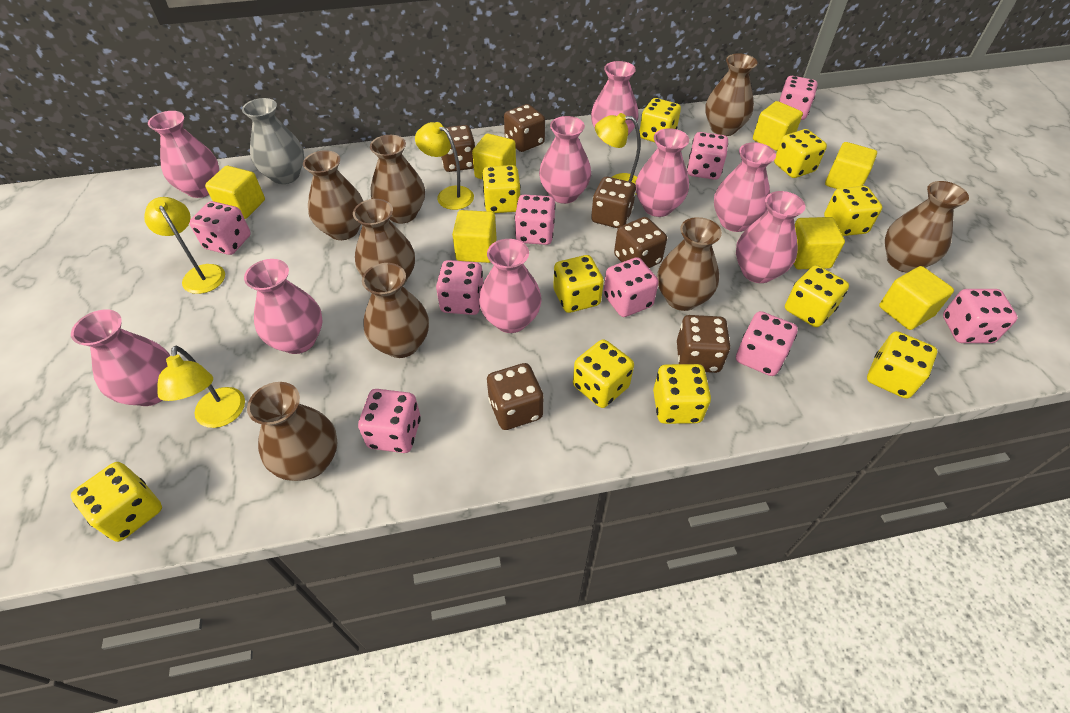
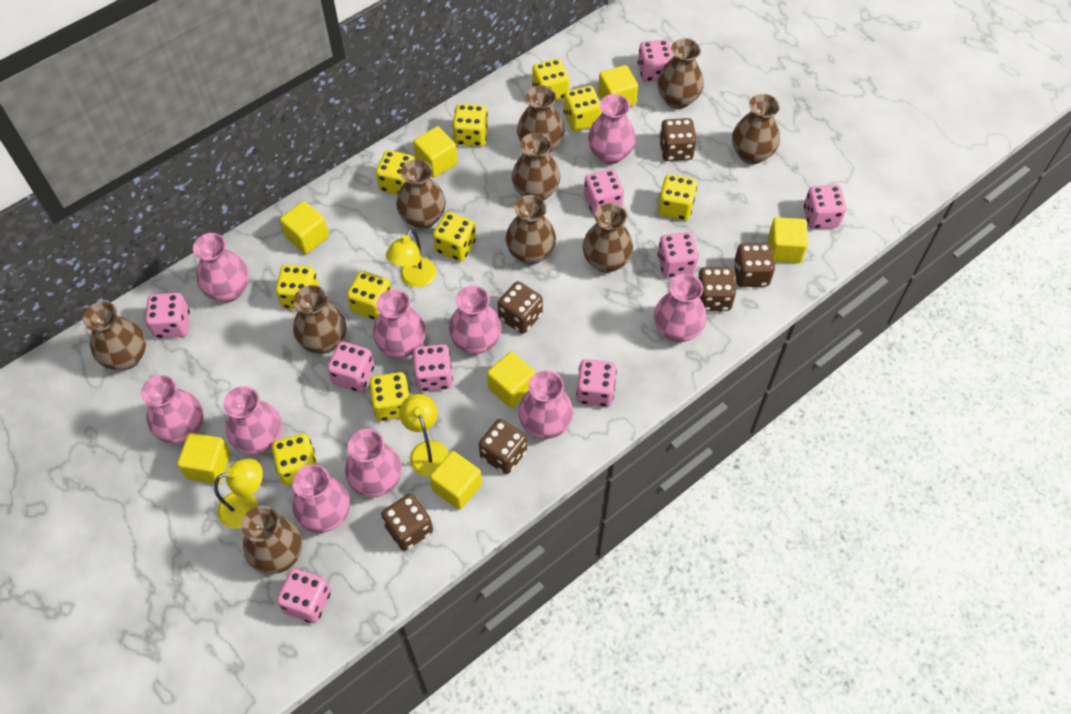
brown vase: 8 -> 10
grey vase: 1 -> 0
pink vase: 9 -> 10
yellow lamp: 4 -> 3

